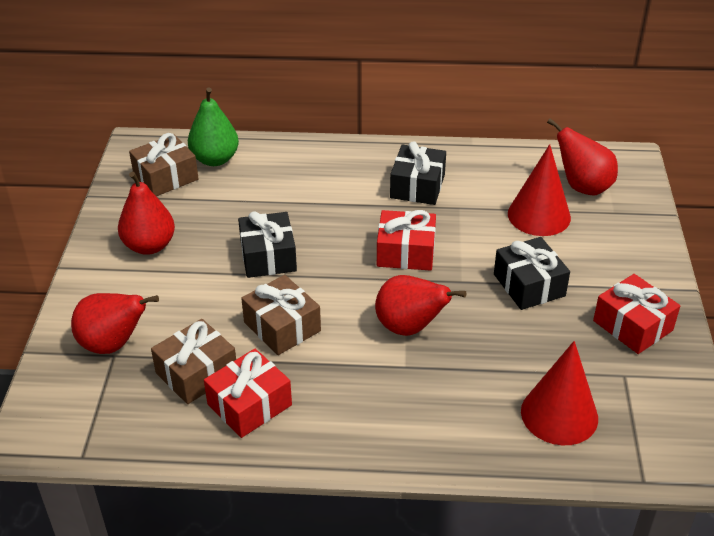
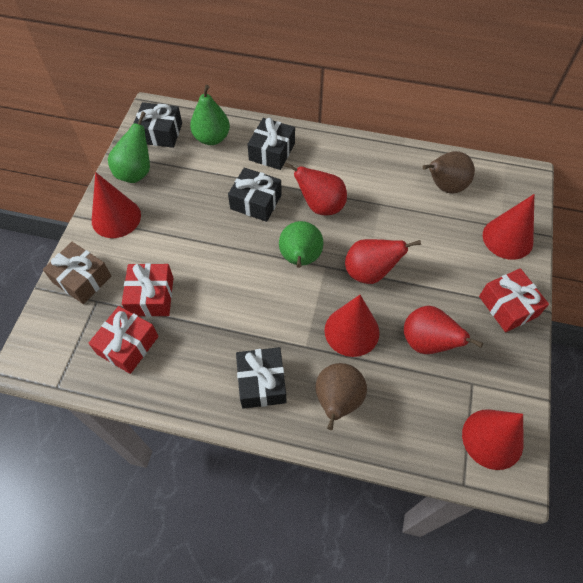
black gift: 3 -> 4
brown gift: 3 -> 1
brown pear: 0 -> 2
green pear: 1 -> 3
red cone: 2 -> 4
red pear: 4 -> 3

